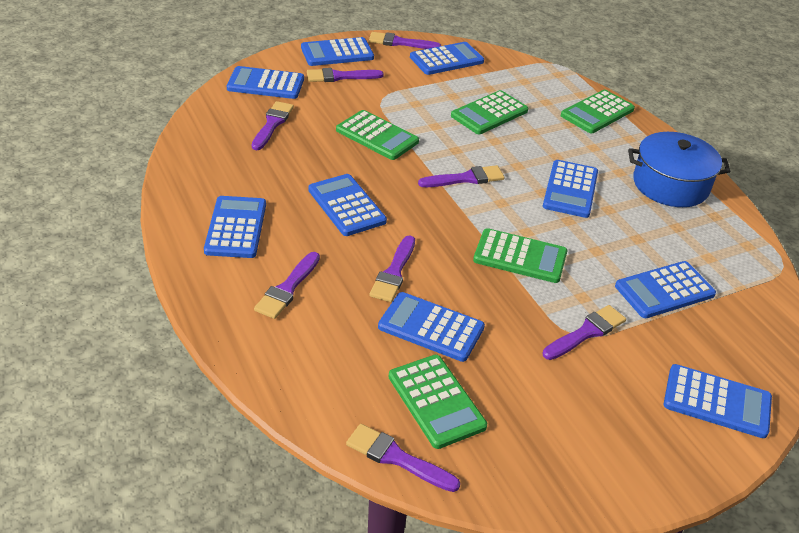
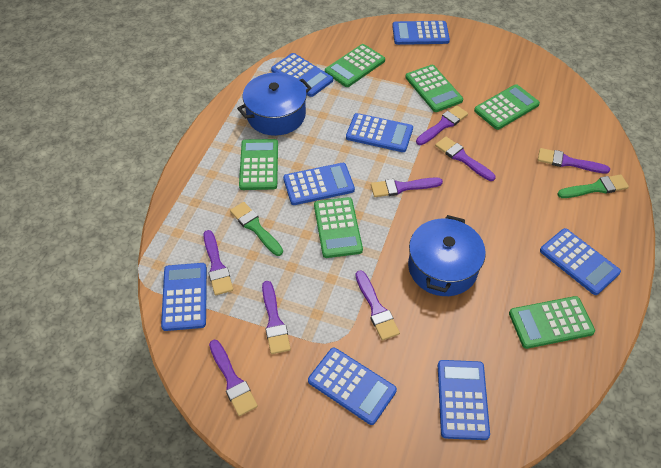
blue calculator: 9 -> 8
blue pot: 1 -> 2
green brush: 0 -> 2
green calculator: 5 -> 6

